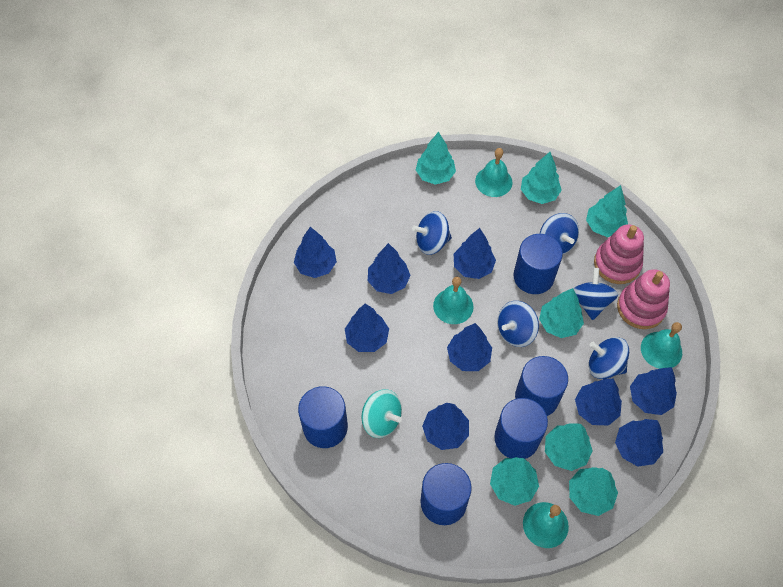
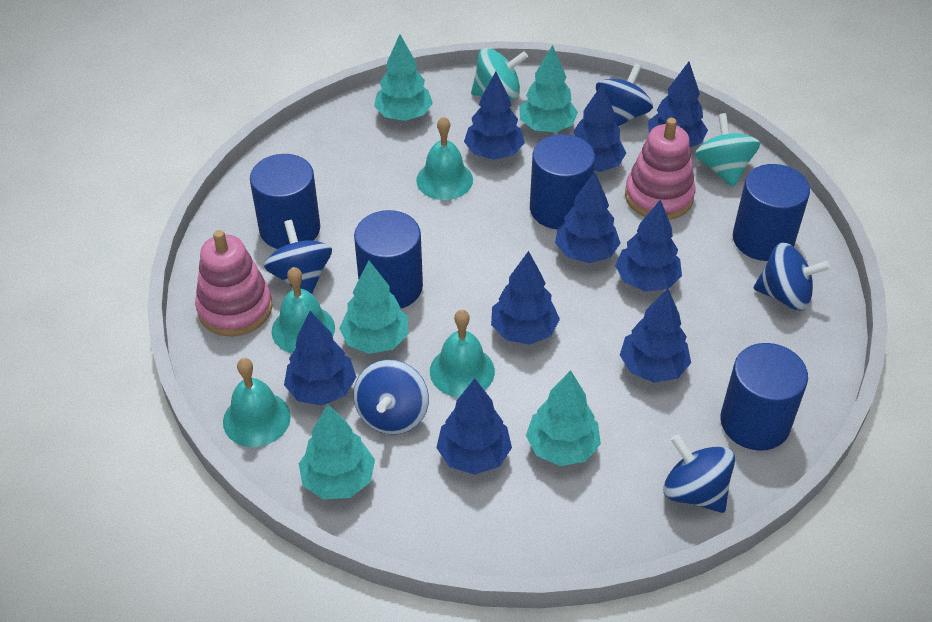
turquoise spinning top: 1 -> 2
turquoise tree: 7 -> 5

